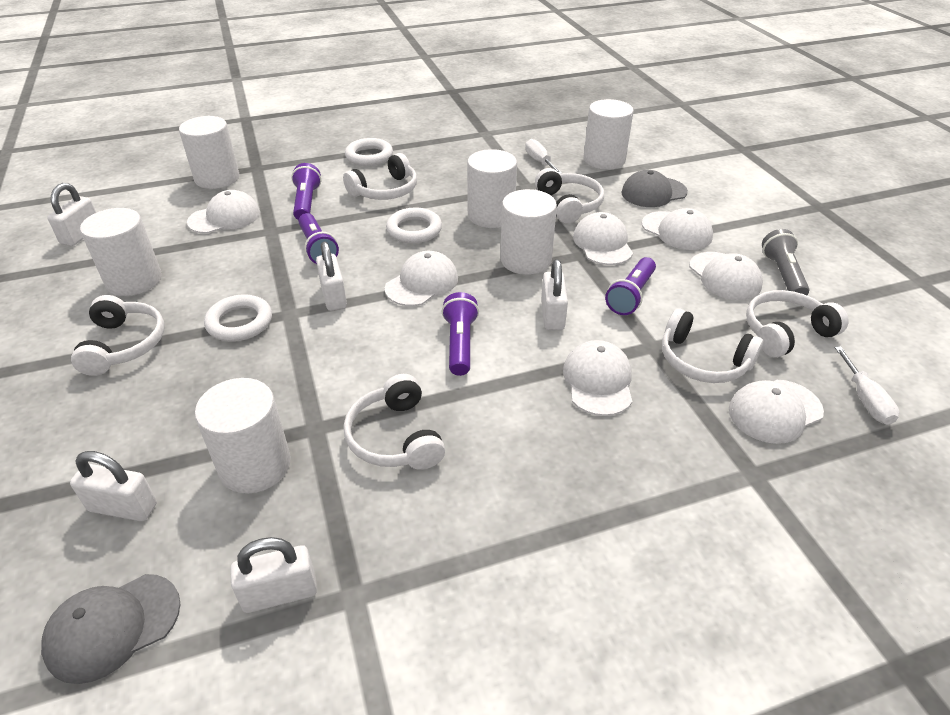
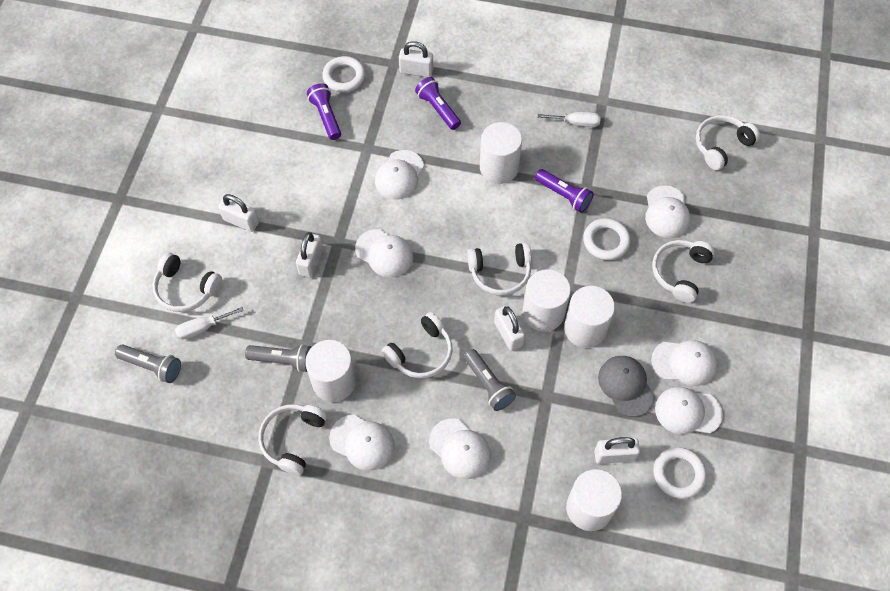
grey cap: 2 -> 1
grey flashlight: 1 -> 3
purple flashlight: 4 -> 3
white cylinder: 6 -> 5

